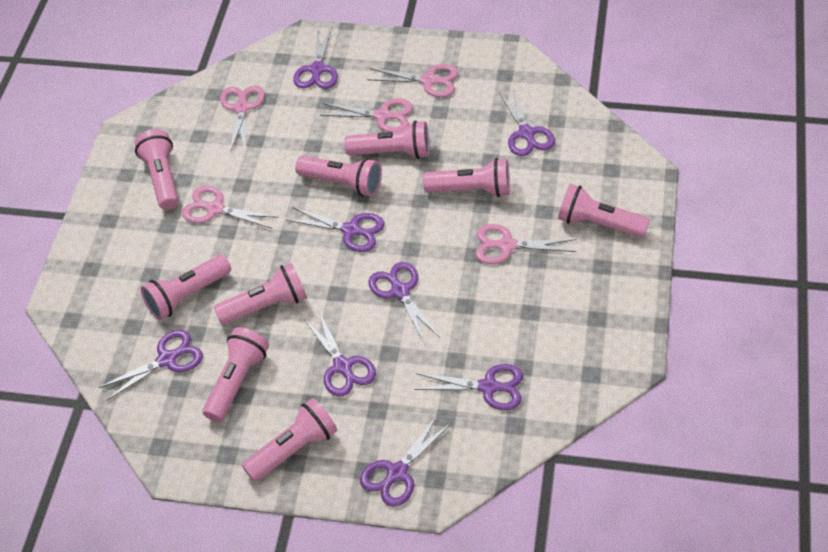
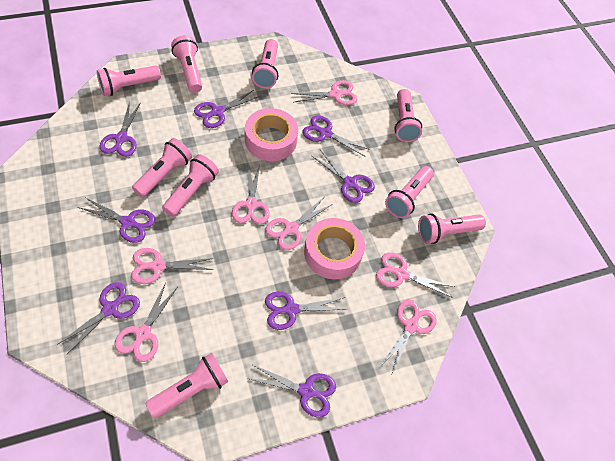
pink scissors: 5 -> 7
pink tape: 0 -> 2

